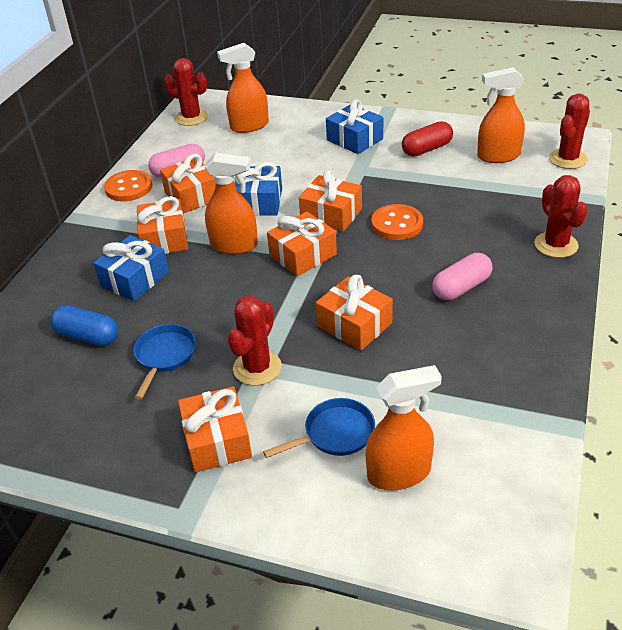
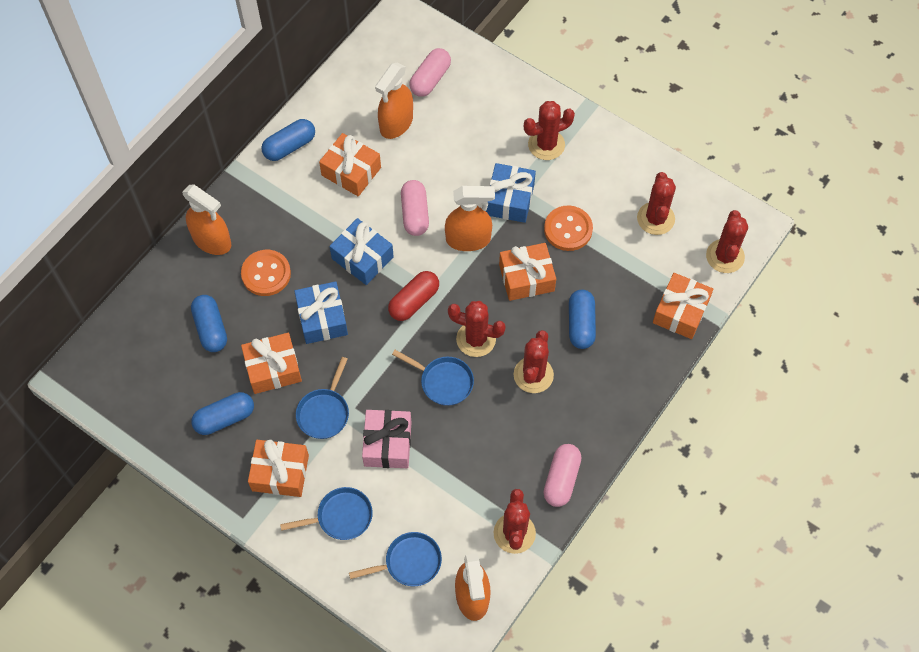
blue capsule: 1 -> 4
blue pan: 2 -> 4
orange gift: 6 -> 5
pink capsule: 2 -> 3
pink gift: 0 -> 1
red cactus: 4 -> 6

